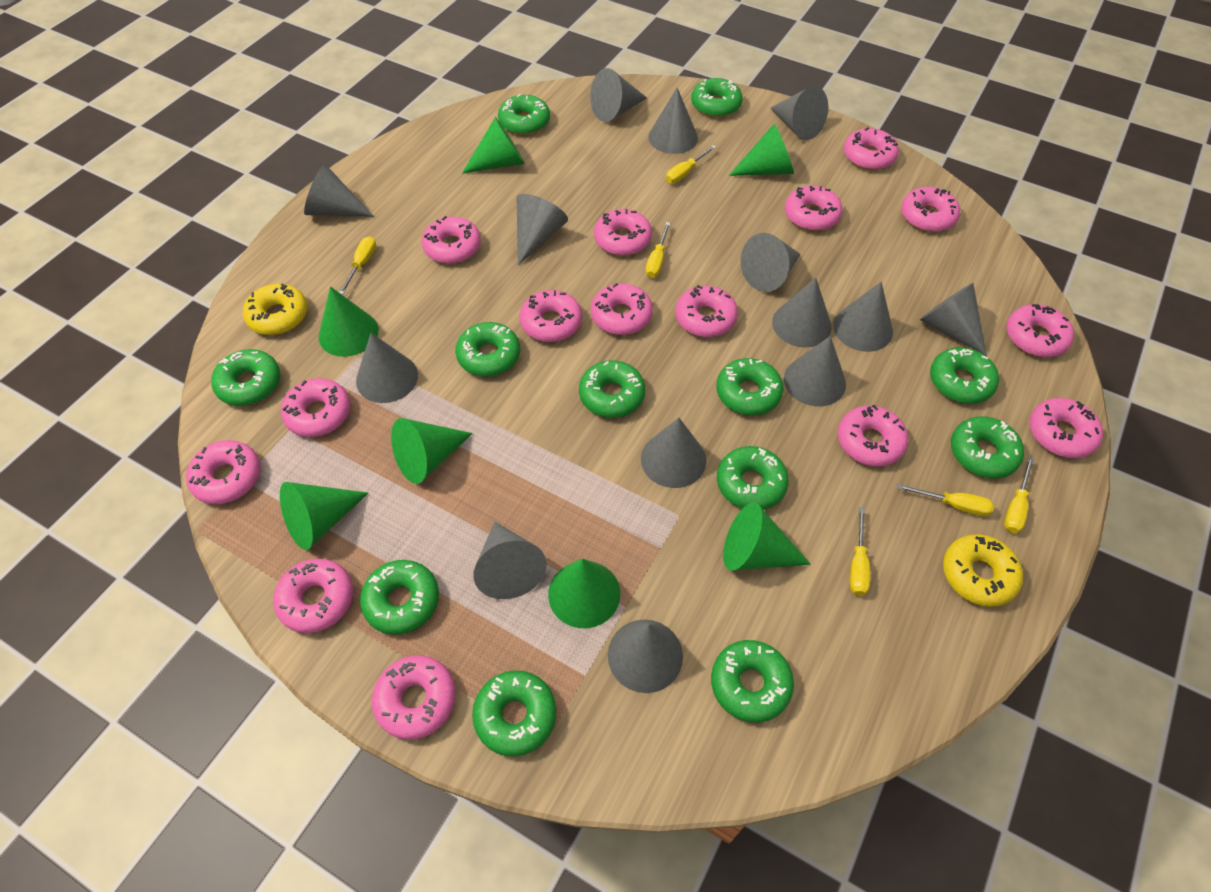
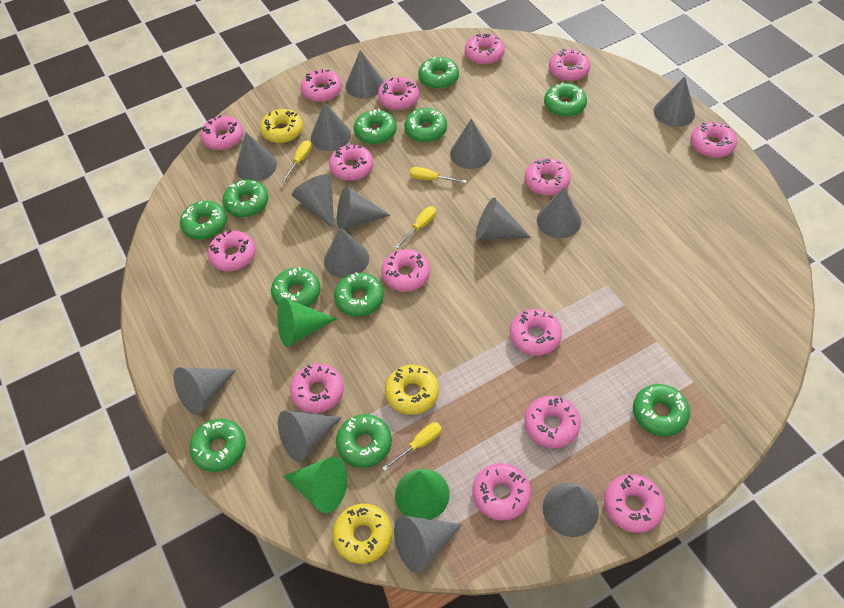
green cone: 7 -> 3
green donut: 12 -> 11
yellow donut: 2 -> 3
yellow screwdriver: 6 -> 4

